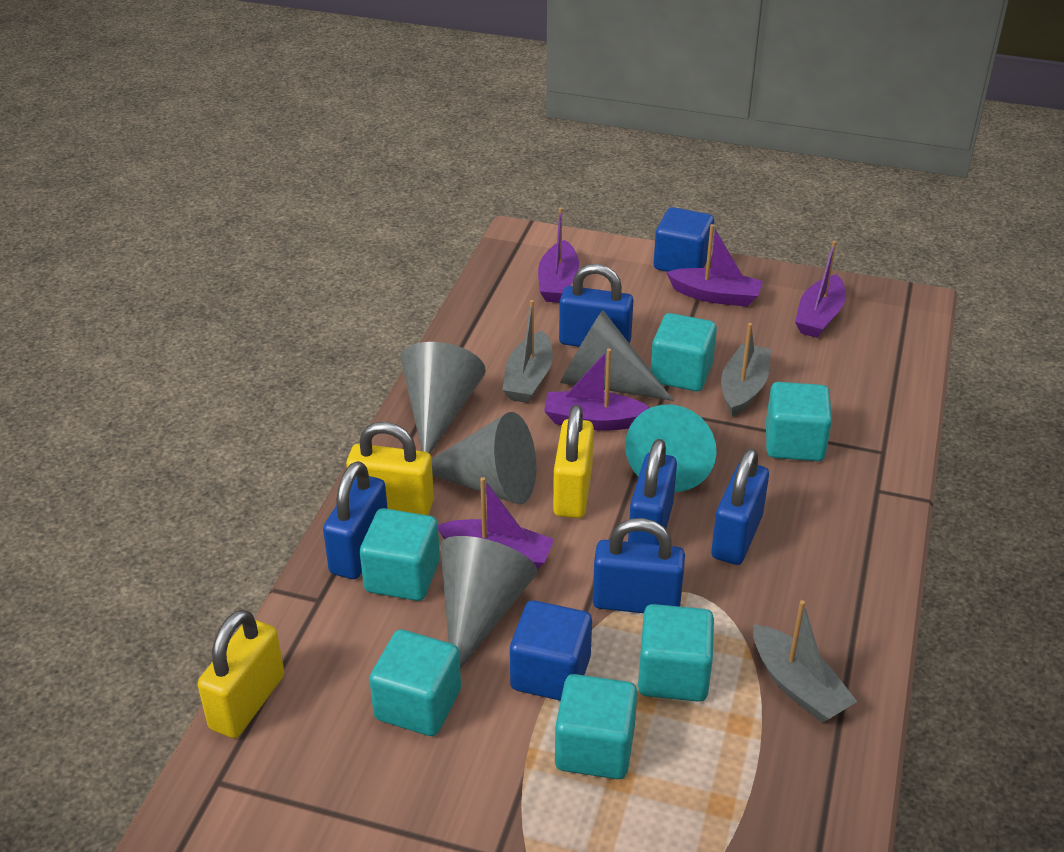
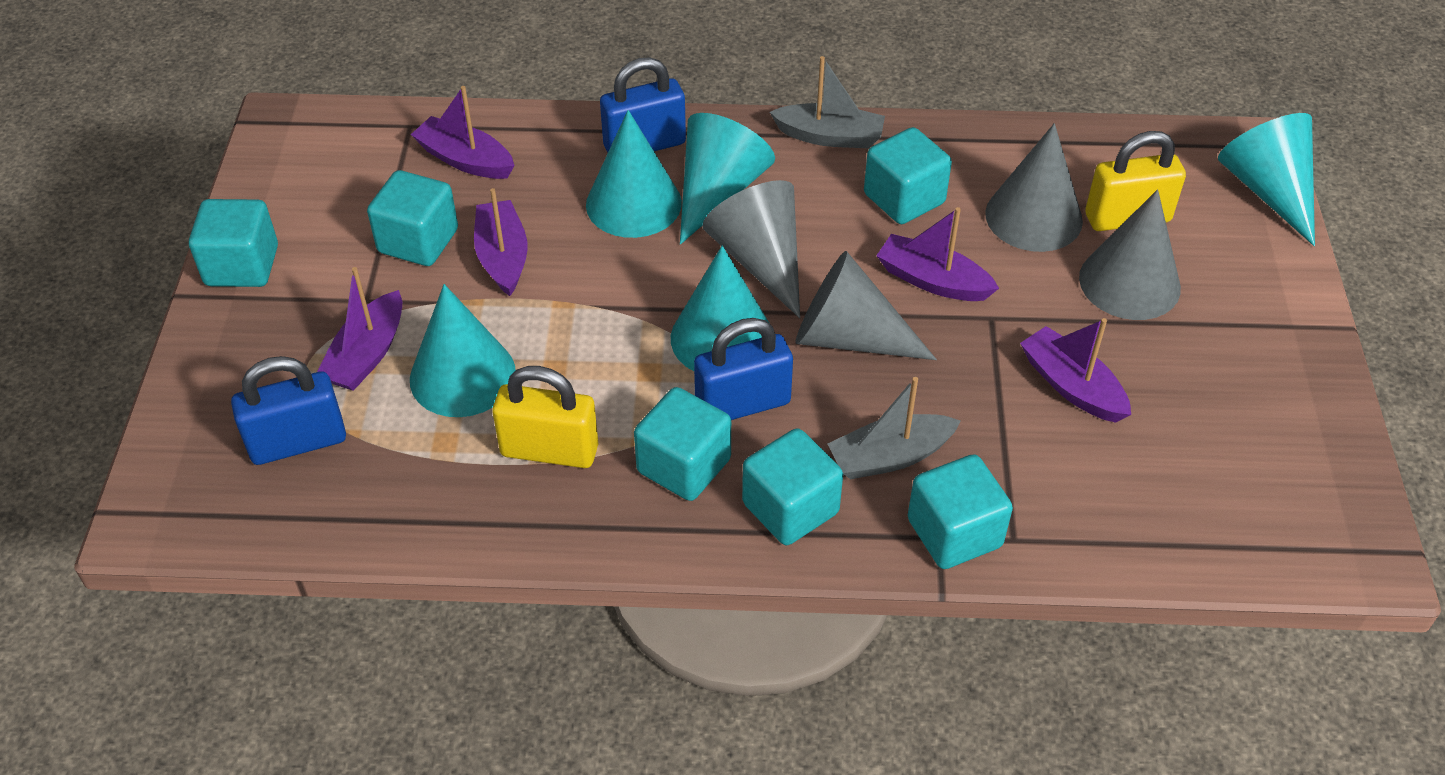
blue cube: 2 -> 0
blue padlock: 5 -> 3
grey boat: 3 -> 2
turquoise cone: 1 -> 5
yellow padlock: 3 -> 2

